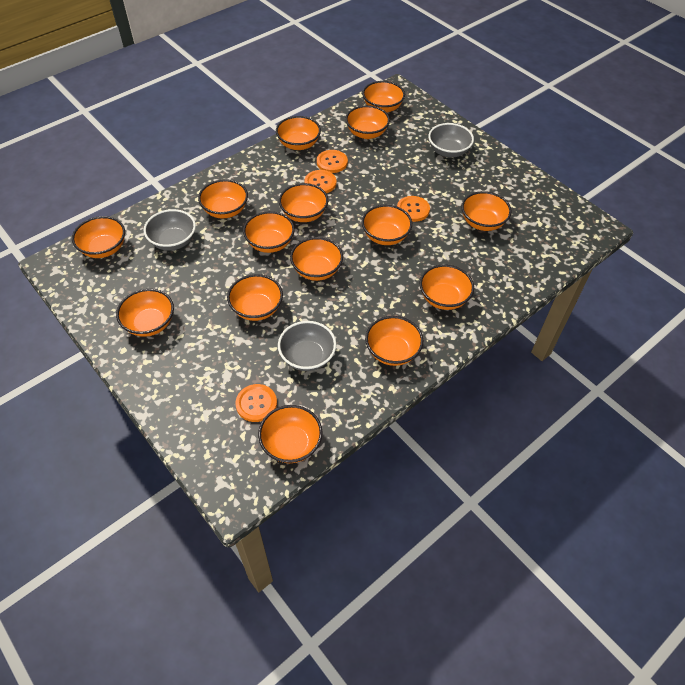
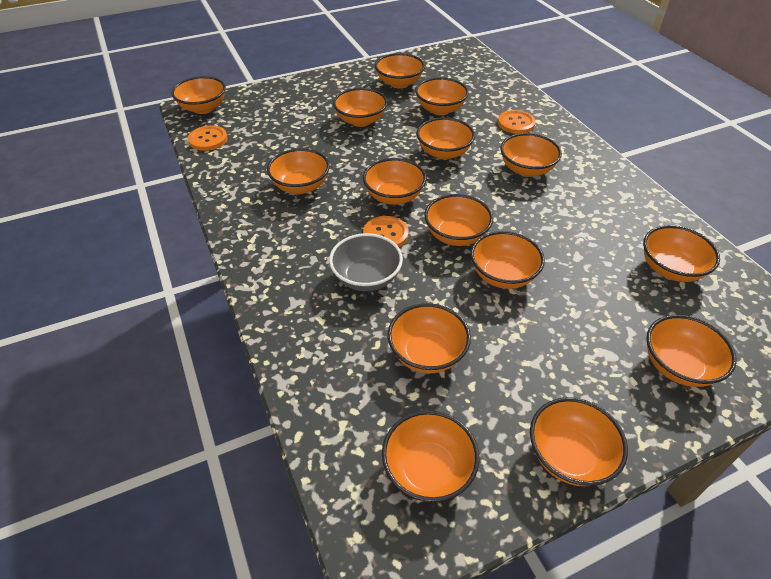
grey bowl: 3 -> 1
orange button: 4 -> 3

